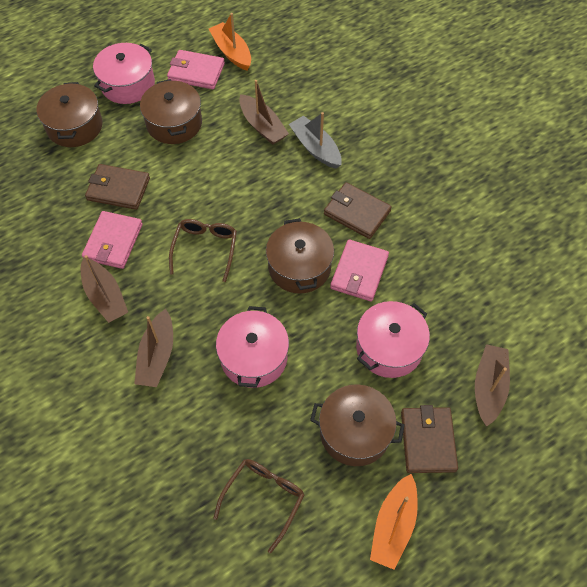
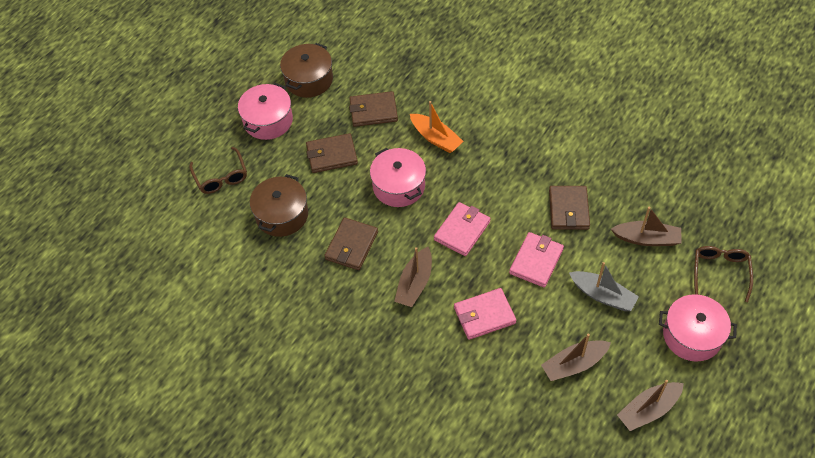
brown pot: 4 -> 2
brown wallet: 3 -> 4
orange boat: 2 -> 1

